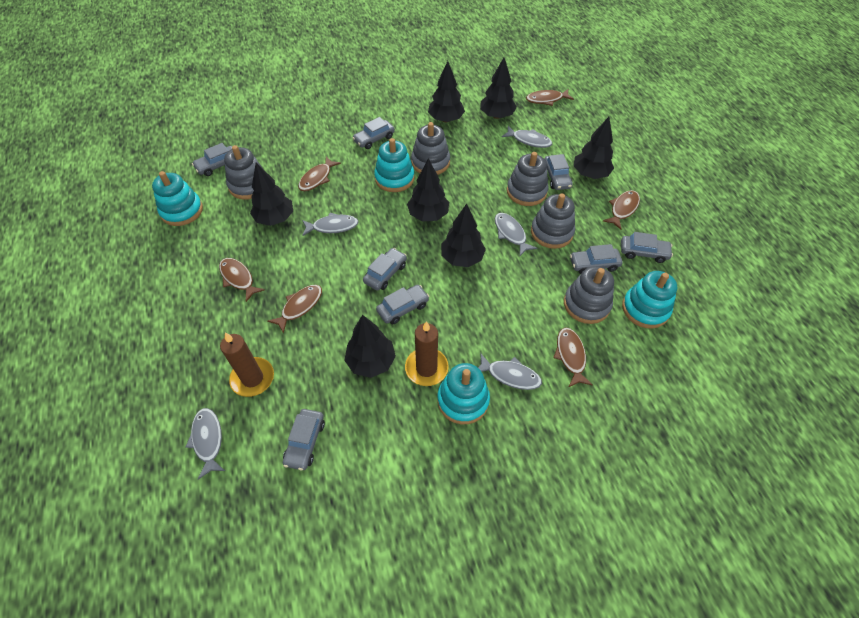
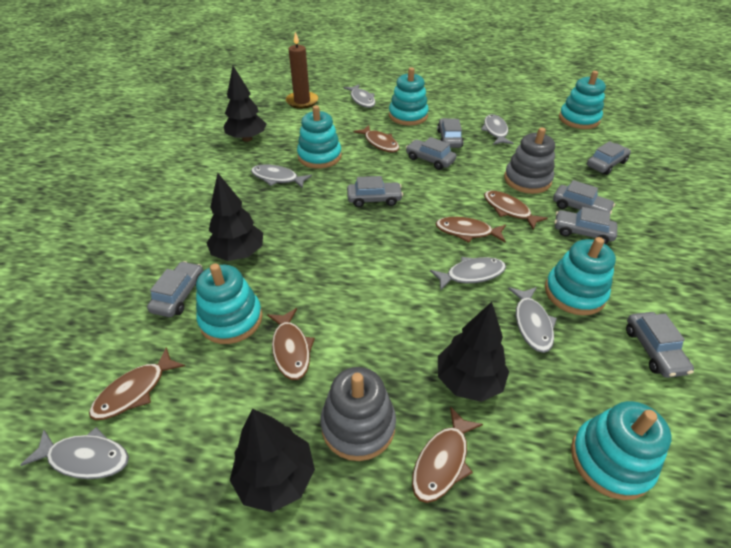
black tree: 7 -> 4
brown candle: 2 -> 1
grey fish: 5 -> 6
grey stacking toy: 5 -> 2
turquoise stacking toy: 4 -> 6

